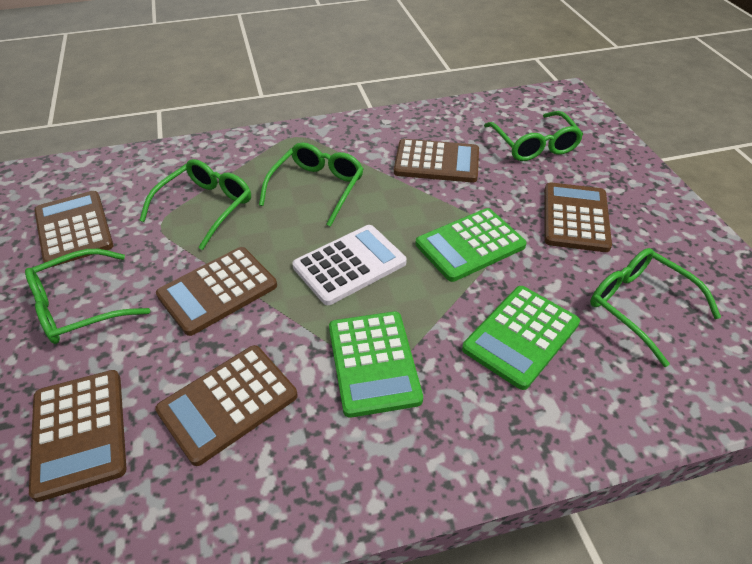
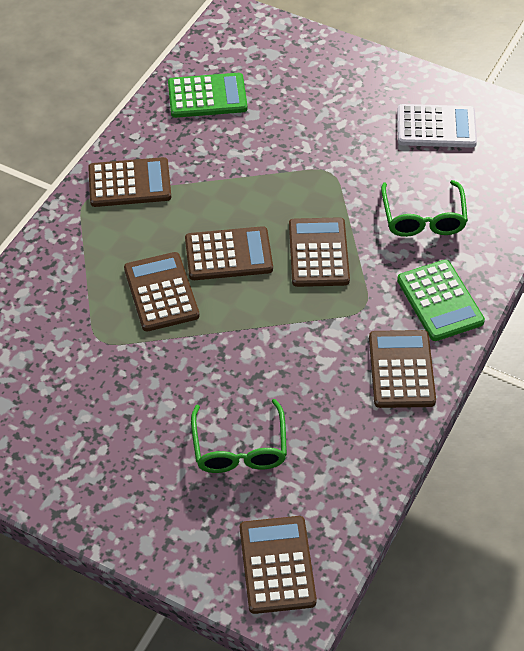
green calculator: 3 -> 2
green glasses: 5 -> 2

